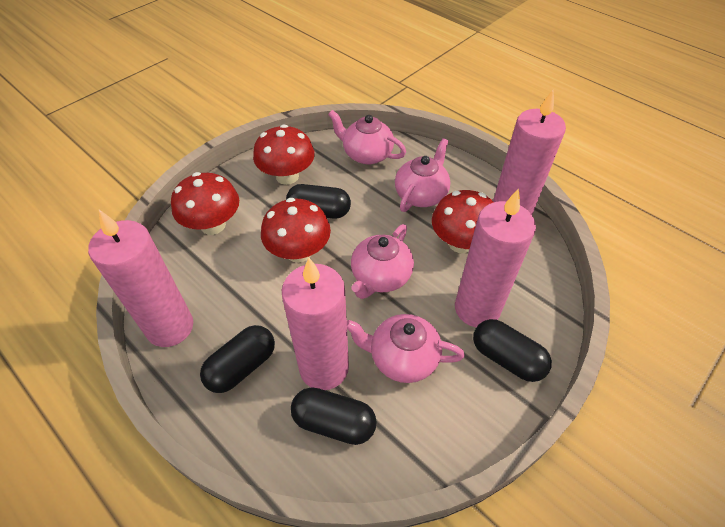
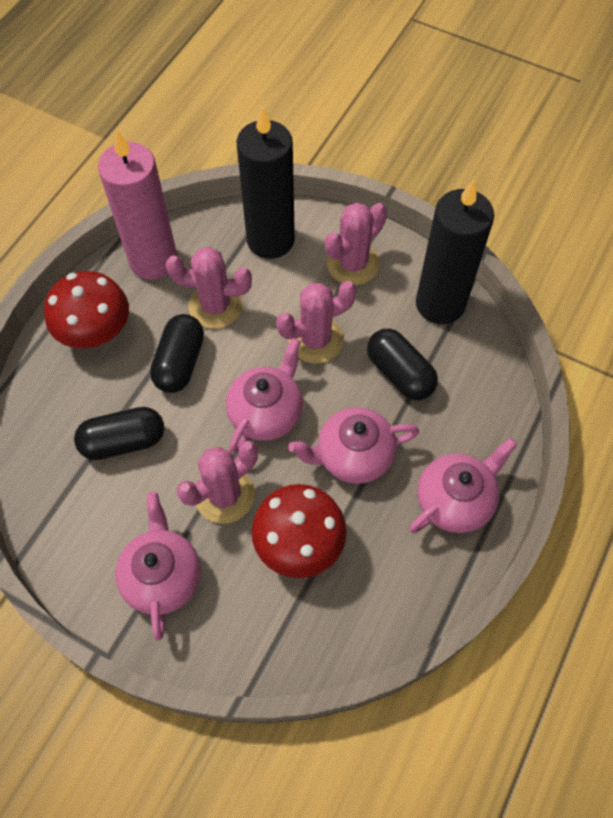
black candle: 0 -> 2
black capsule: 4 -> 3
pink cactus: 0 -> 4
pink candle: 4 -> 1
red mushroom: 4 -> 2

